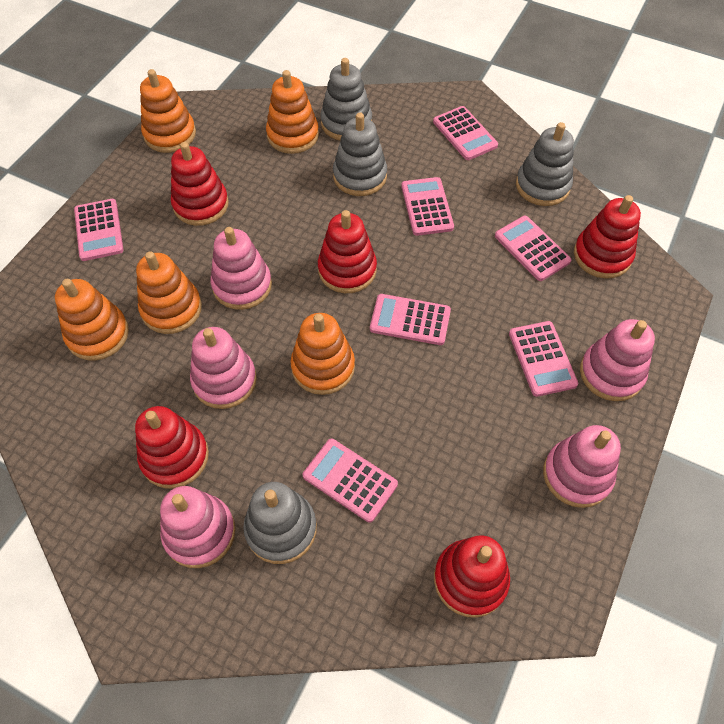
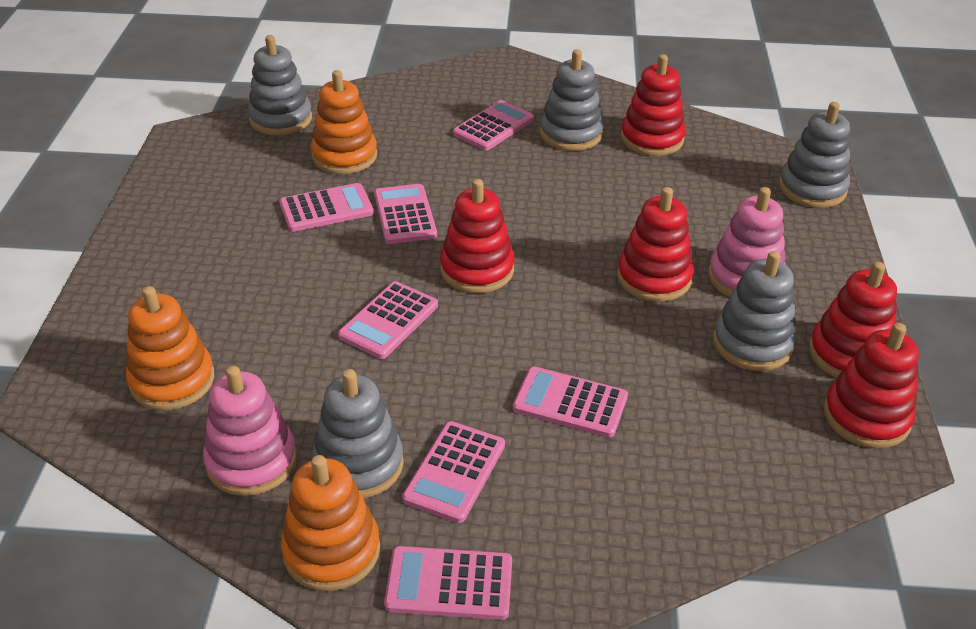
grey stacking toy: 4 -> 5
orange stacking toy: 5 -> 3
pink stacking toy: 5 -> 2

